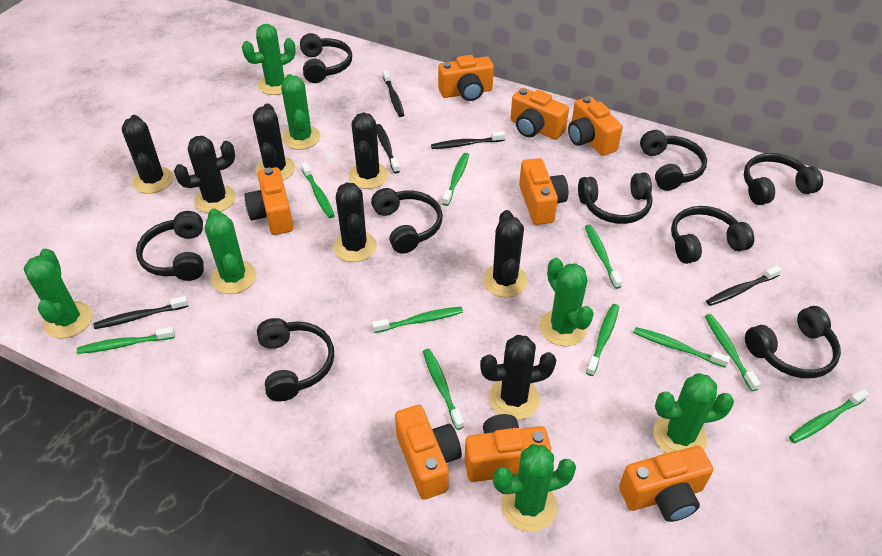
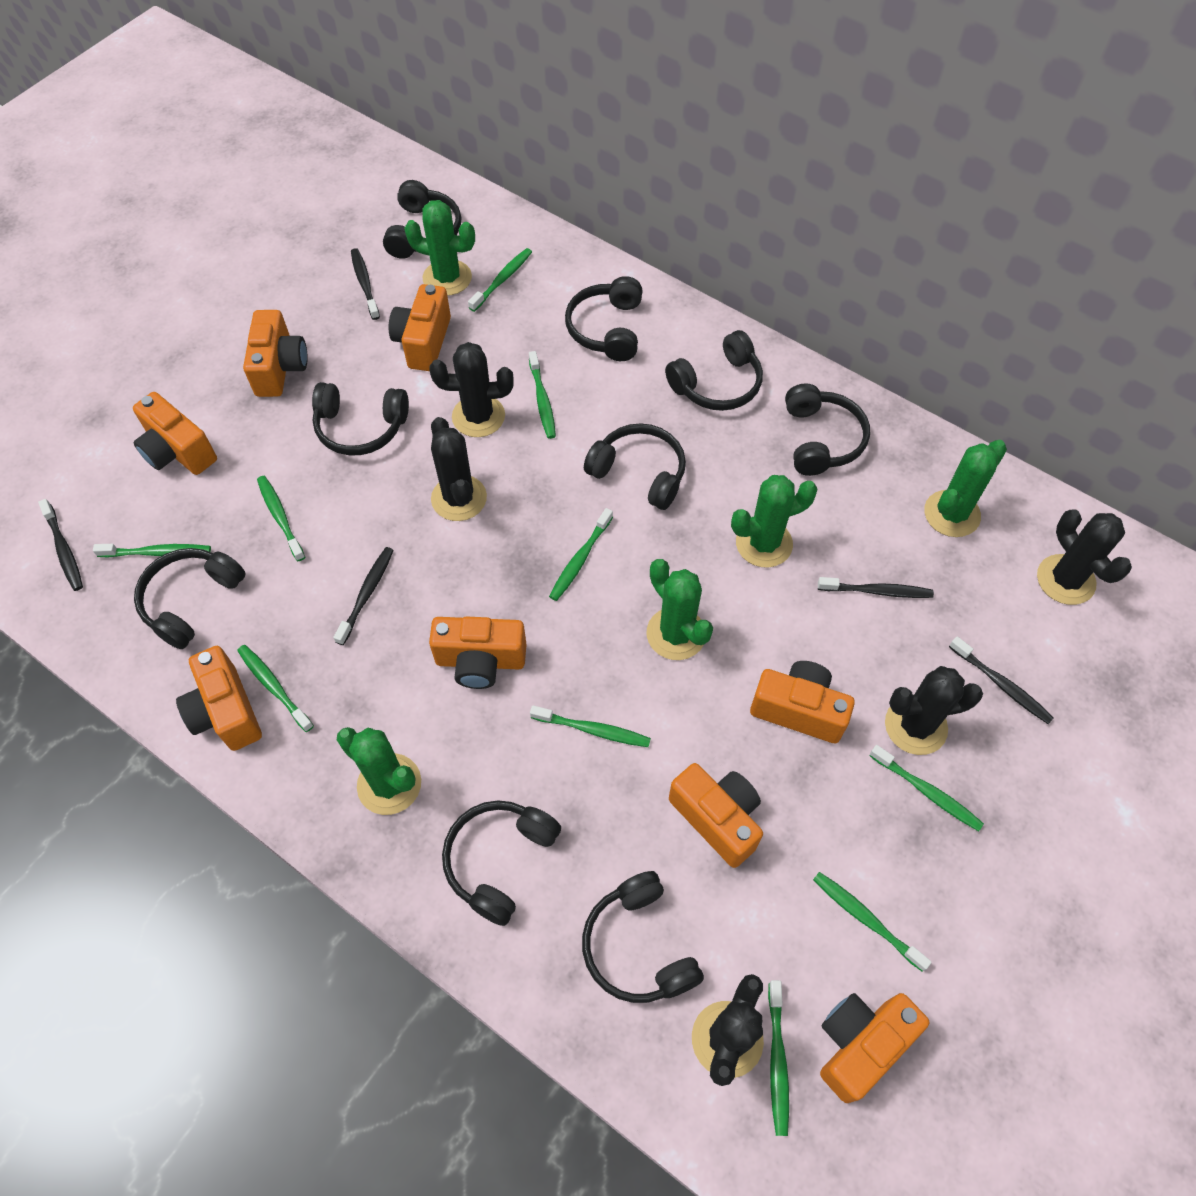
black cactus: 7 -> 5
green cactus: 7 -> 5

